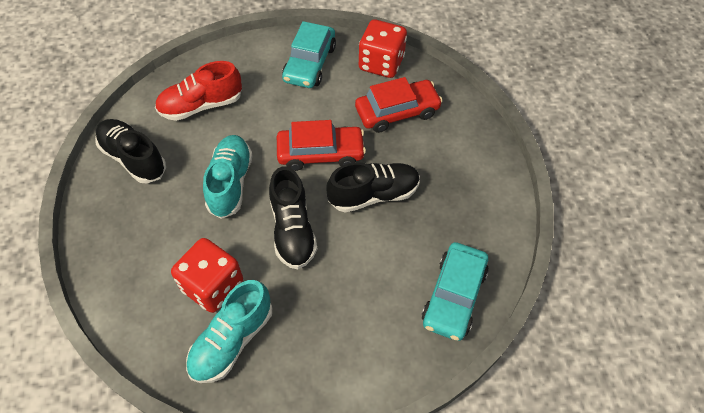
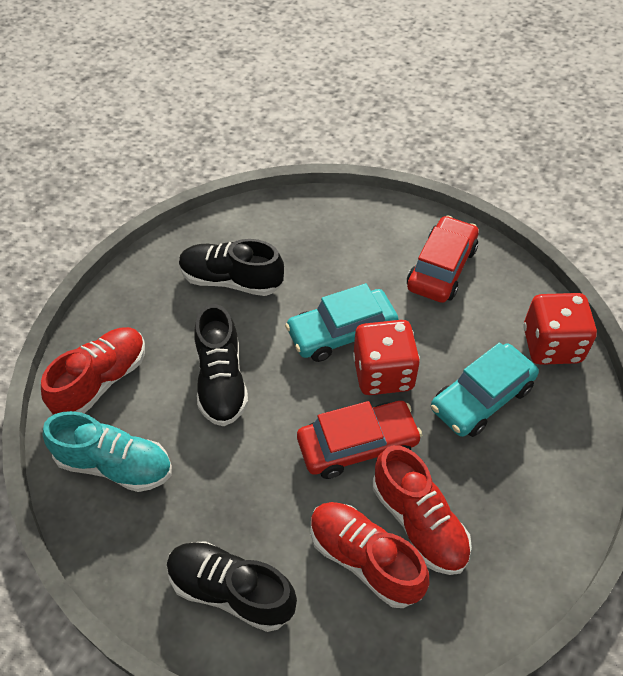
red shoe: 1 -> 3
turquoise shoe: 2 -> 1

